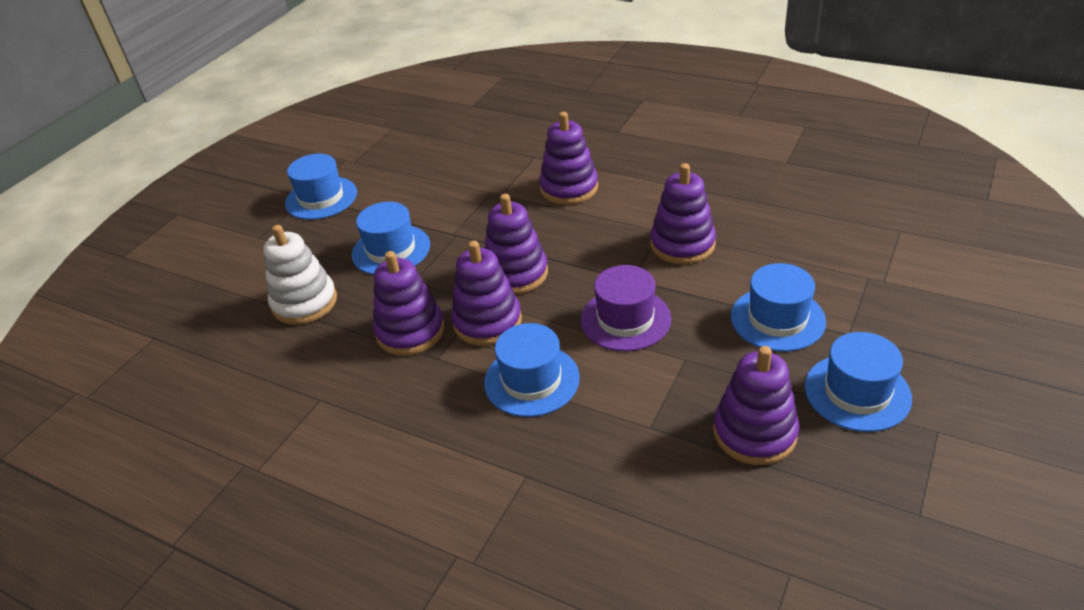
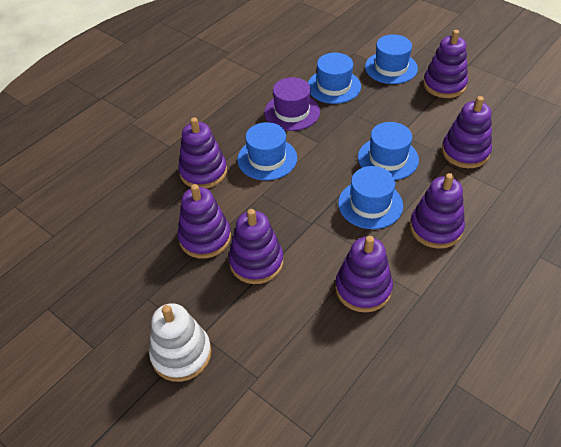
purple stacking toy: 6 -> 7

